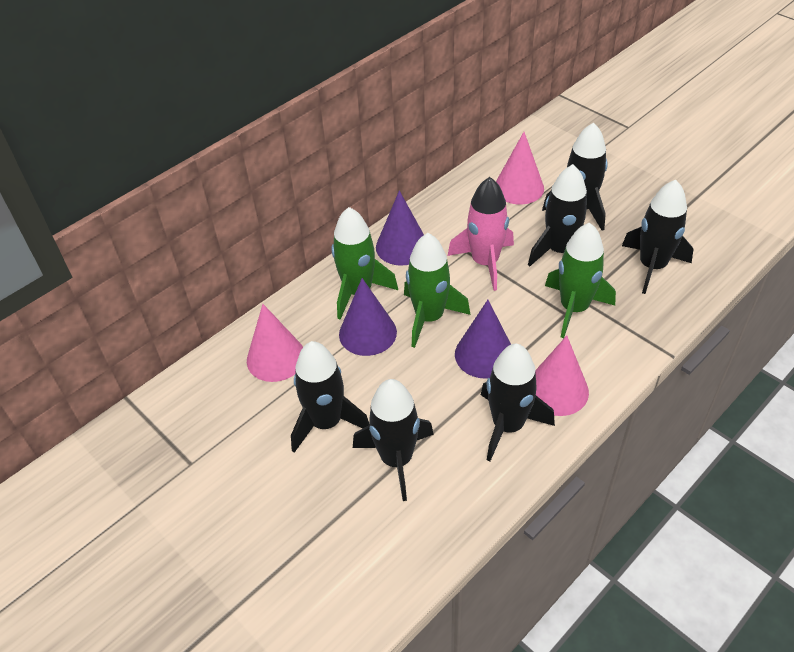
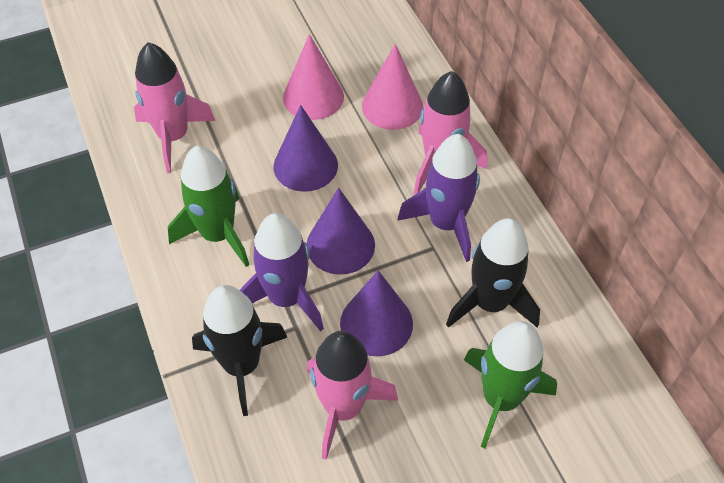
black rocket: 6 -> 2
green rocket: 3 -> 2
pink cone: 3 -> 2
pink rocket: 1 -> 3
purple rocket: 0 -> 2

